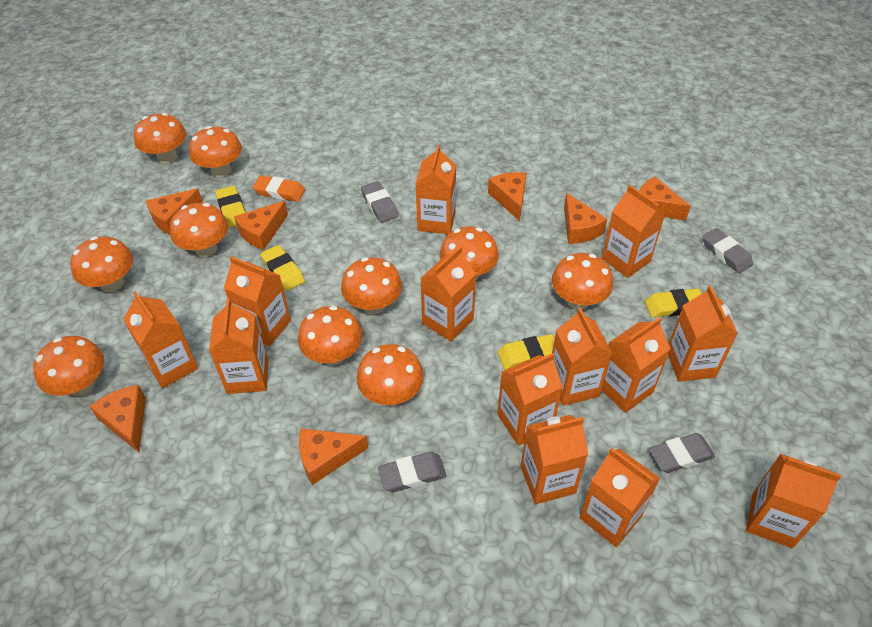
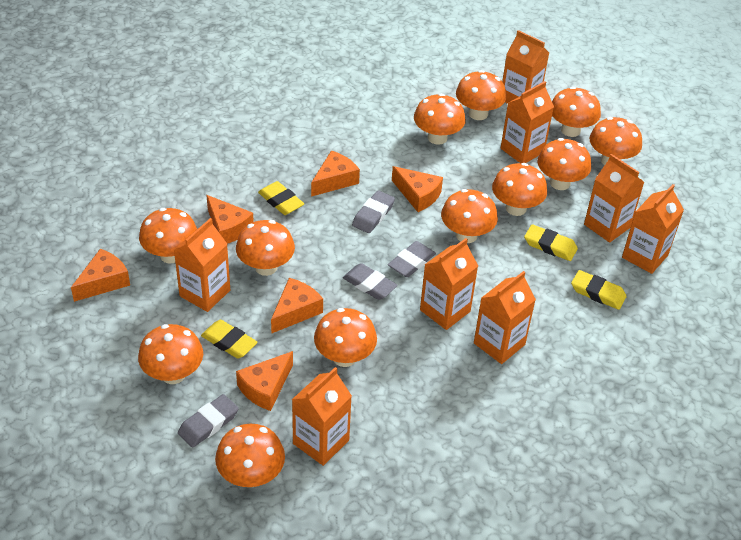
orange carton: 13 -> 8
orange cheese: 7 -> 6
orange eraser: 1 -> 0
orange mushroom: 10 -> 12

